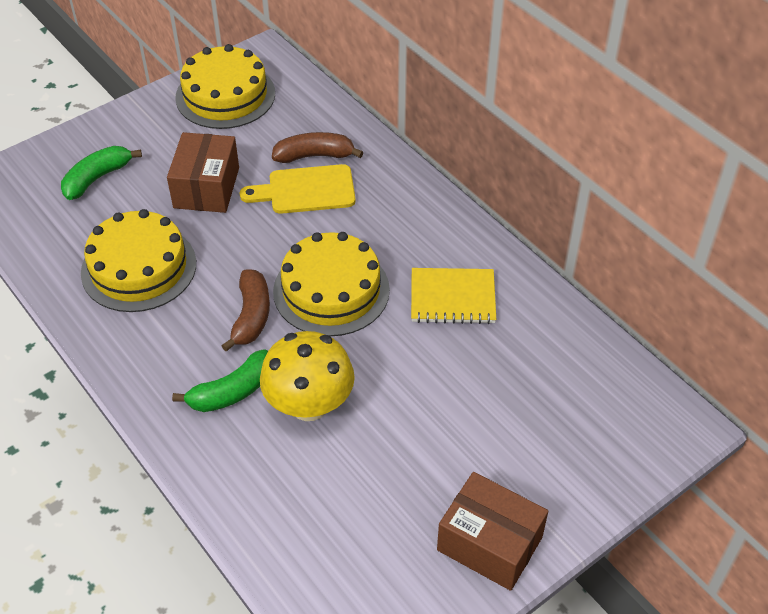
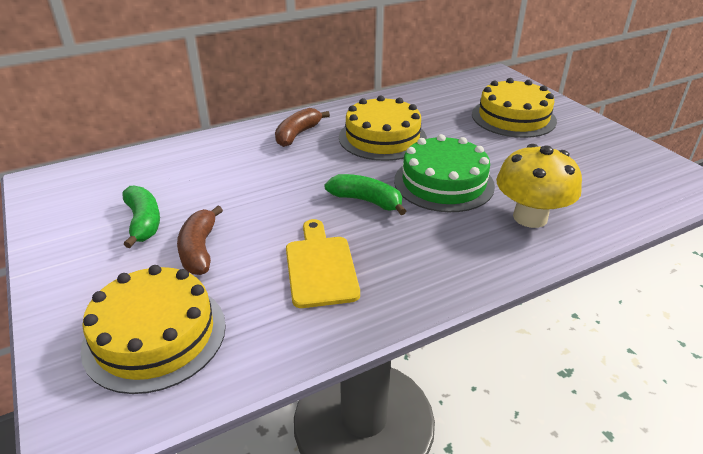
brown box: 2 -> 0
green cake: 0 -> 1
yellow notebook: 1 -> 0

